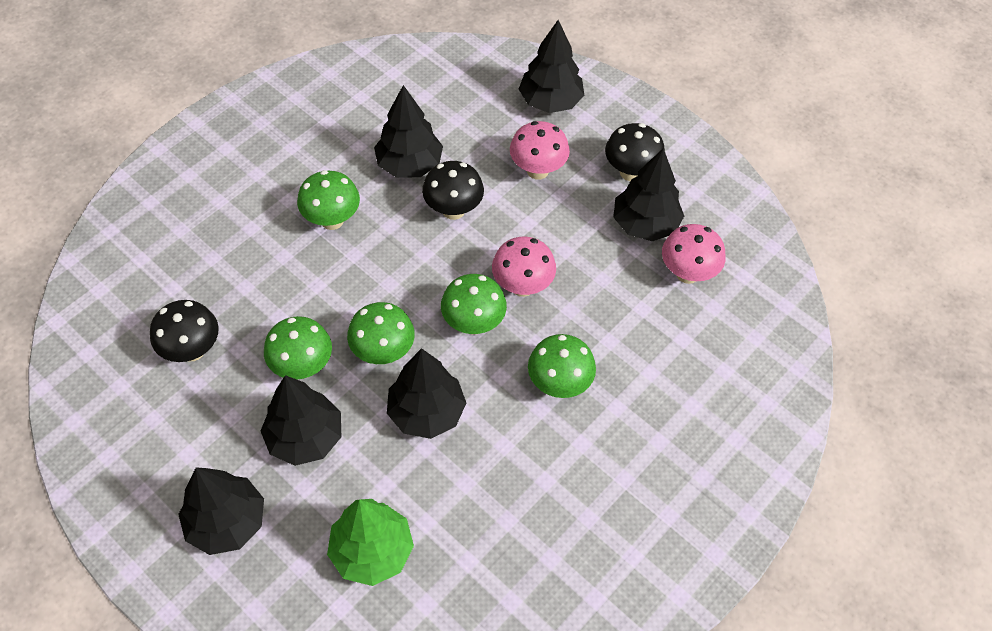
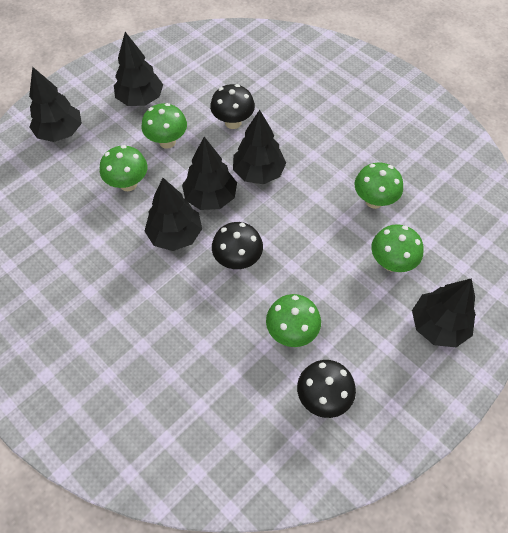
green tree: 1 -> 0
pink mushroom: 3 -> 0

